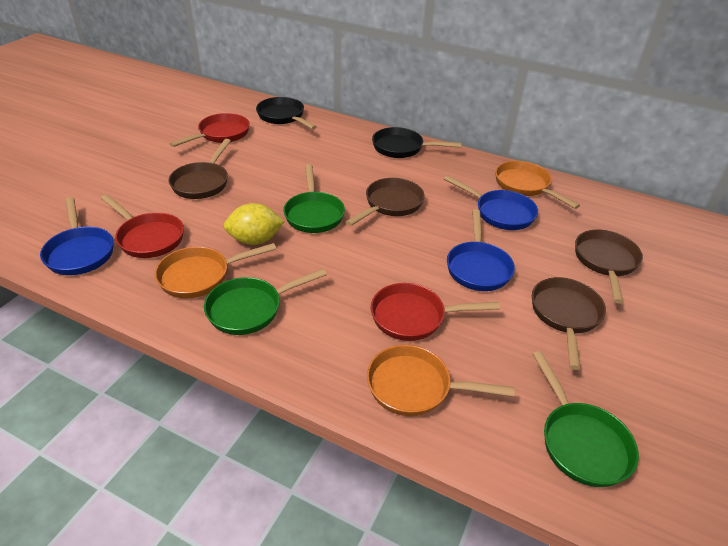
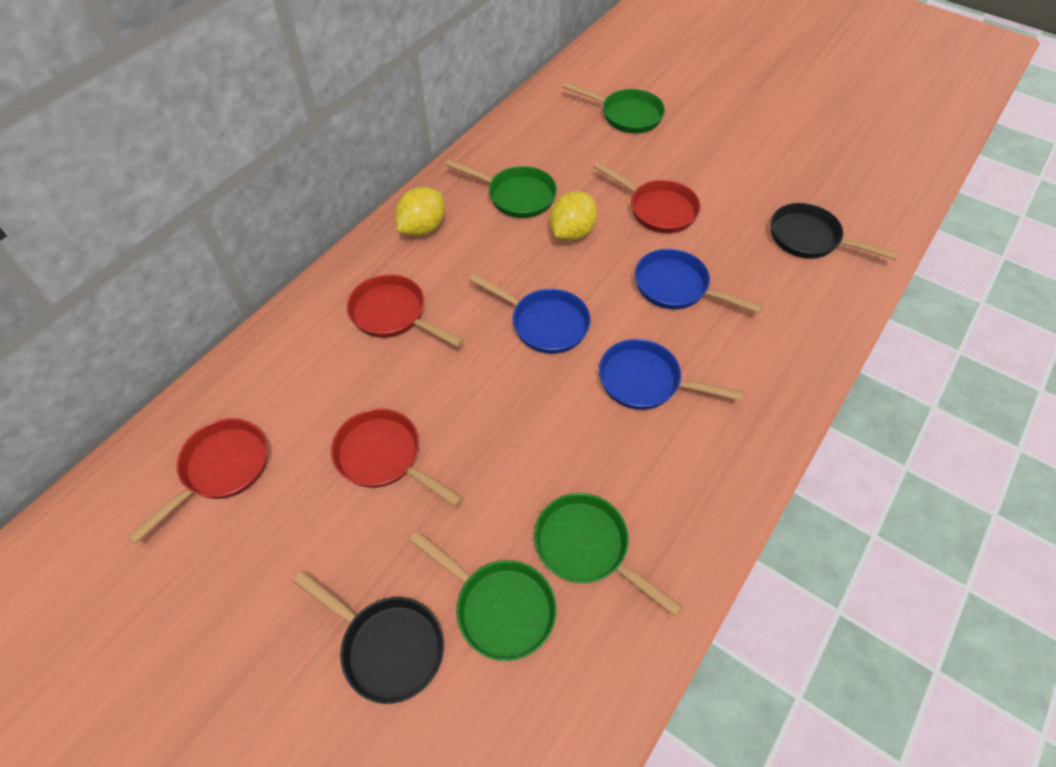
brown pan: 4 -> 0
green pan: 3 -> 4
orange pan: 3 -> 0
red pan: 3 -> 4
yellow lemon: 1 -> 2

